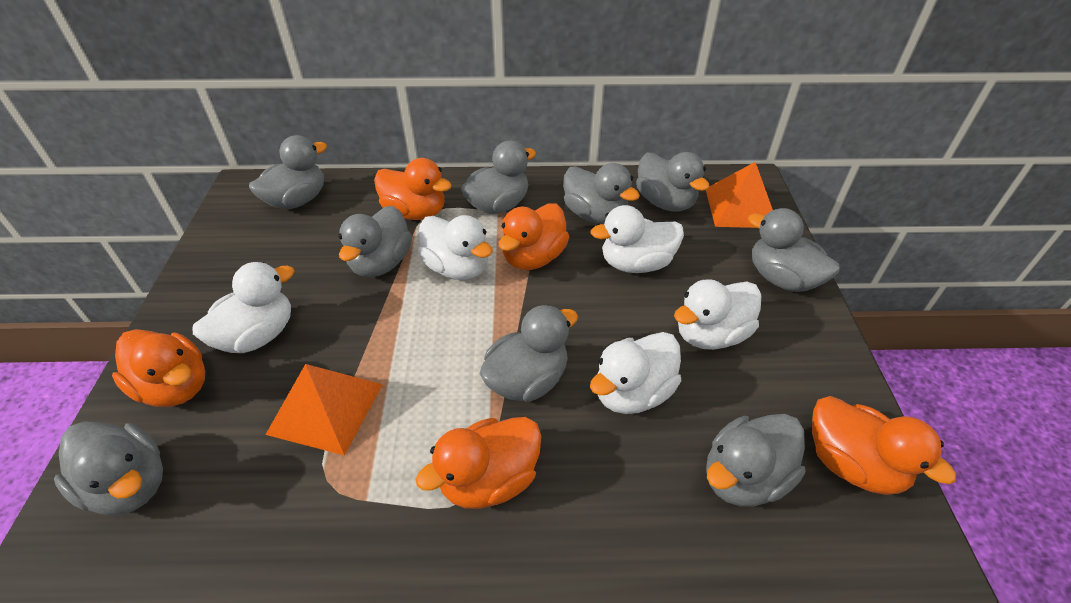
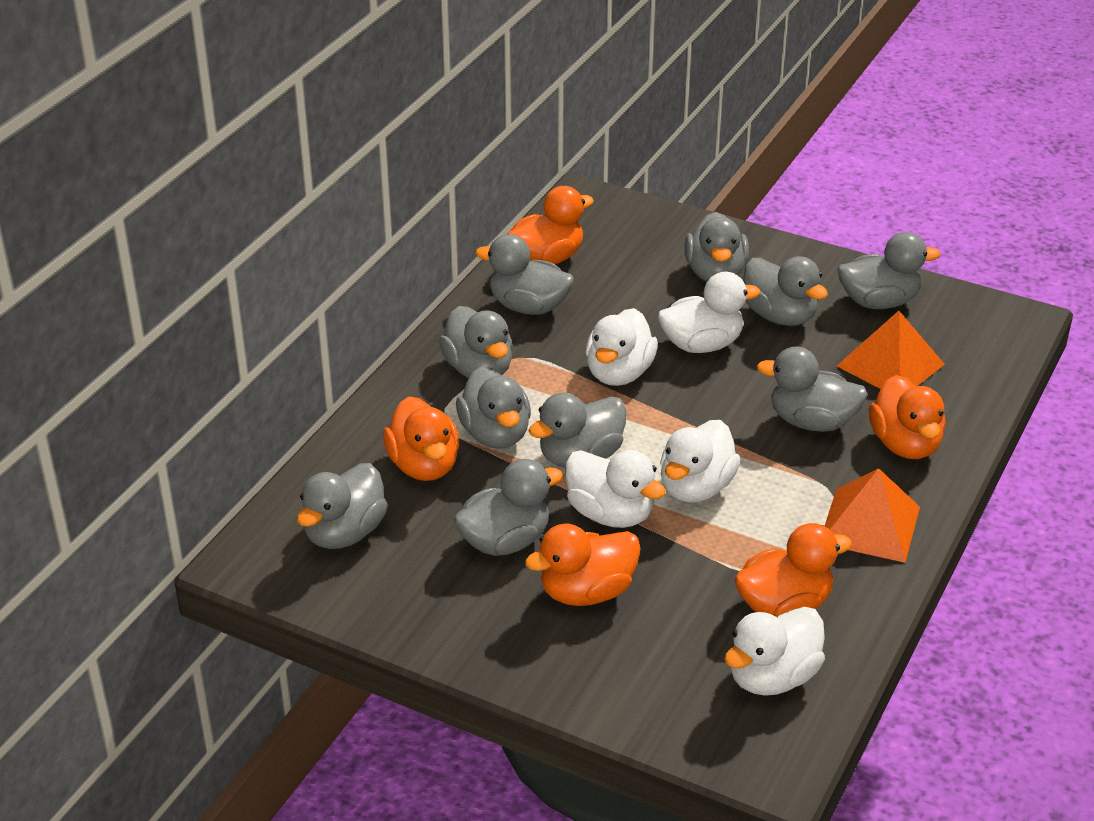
grey duck: 9 -> 10

